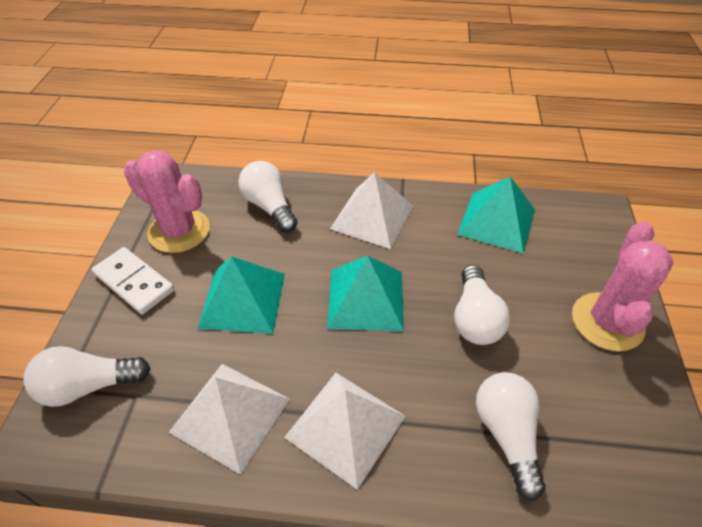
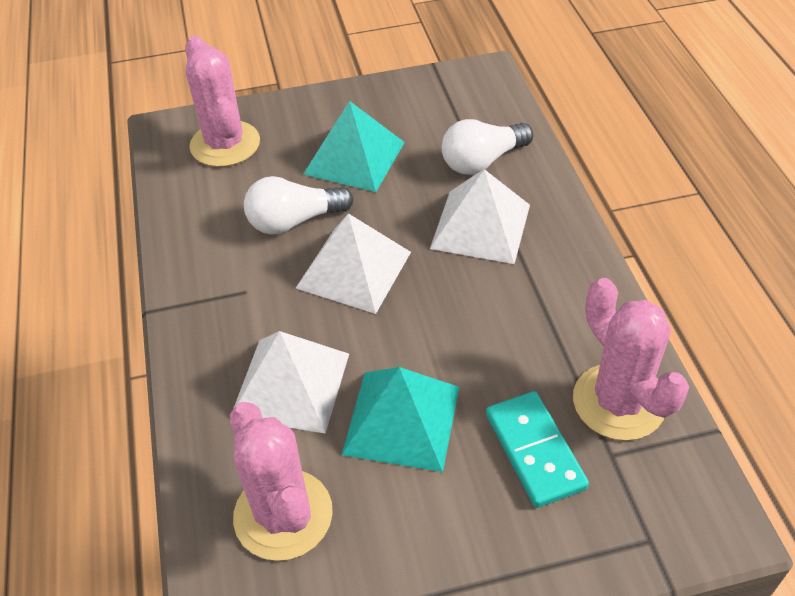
pink cactus: 2 -> 3
turquoise domino: 0 -> 1
turquoise pyramid: 3 -> 2
white domino: 1 -> 0
white light bulb: 4 -> 2

